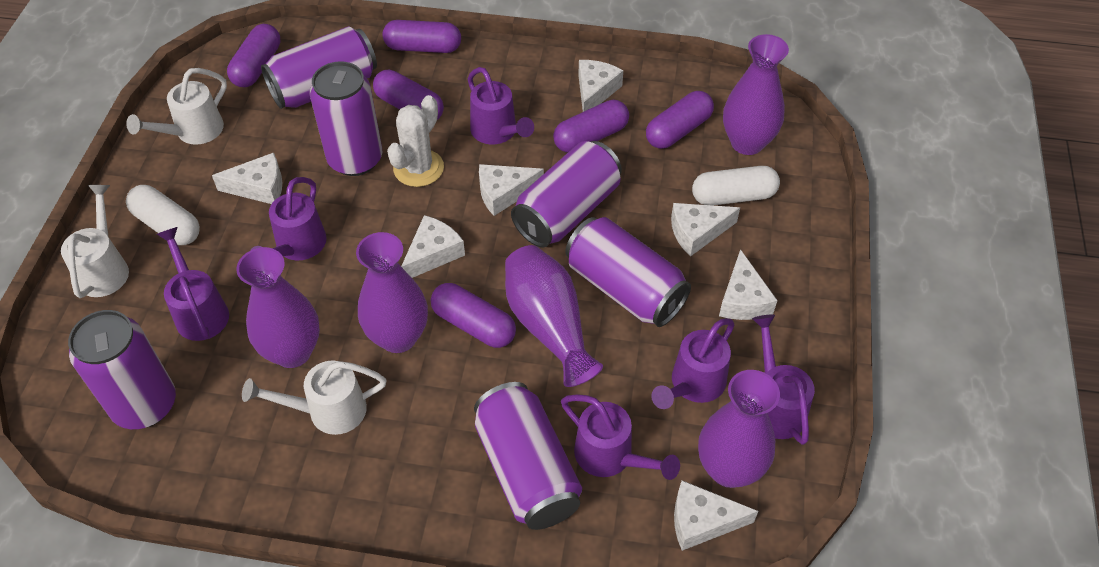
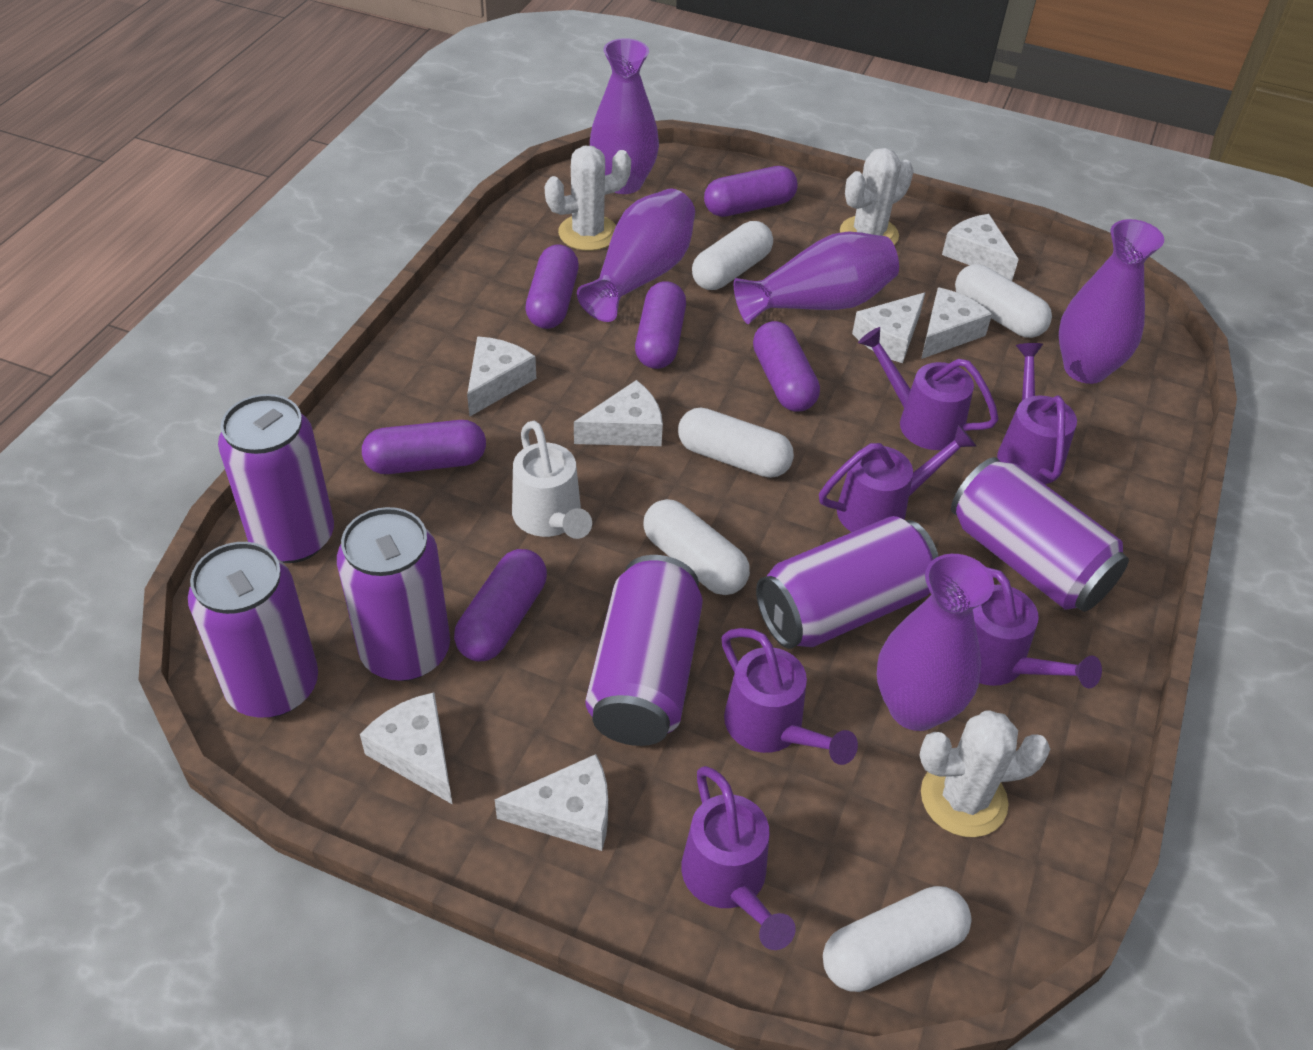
white cactus: 1 -> 3
white capsule: 2 -> 5
white watering can: 3 -> 1

